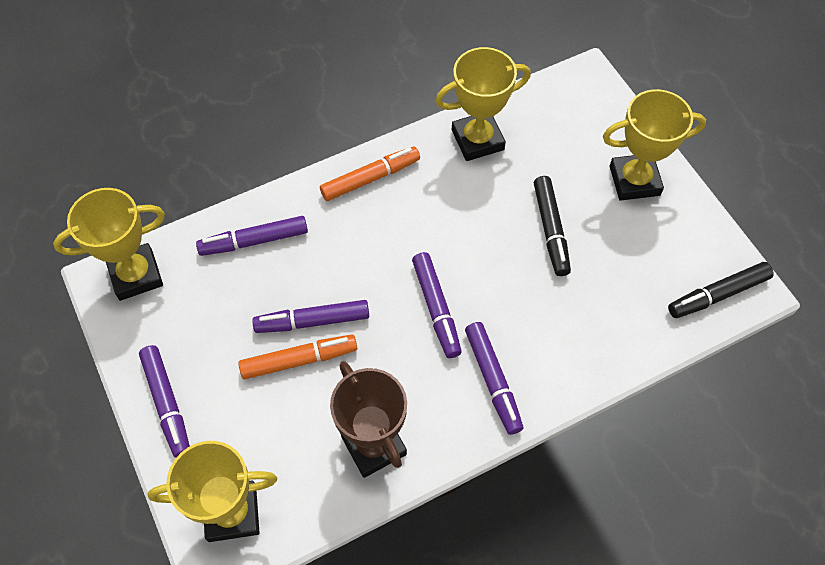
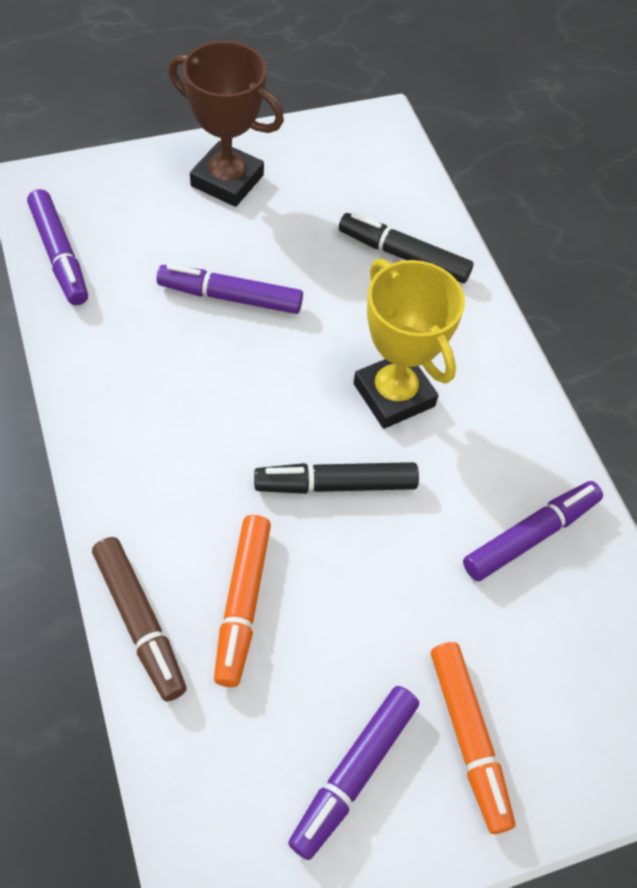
brown marker: 0 -> 1
purple marker: 5 -> 4
yellow trophy: 4 -> 1

